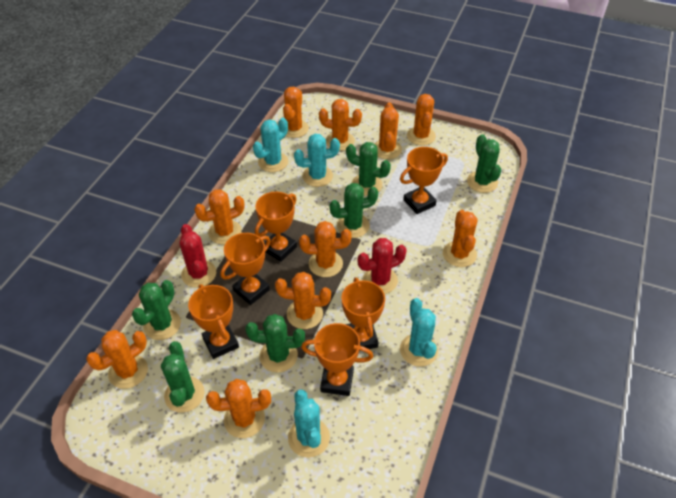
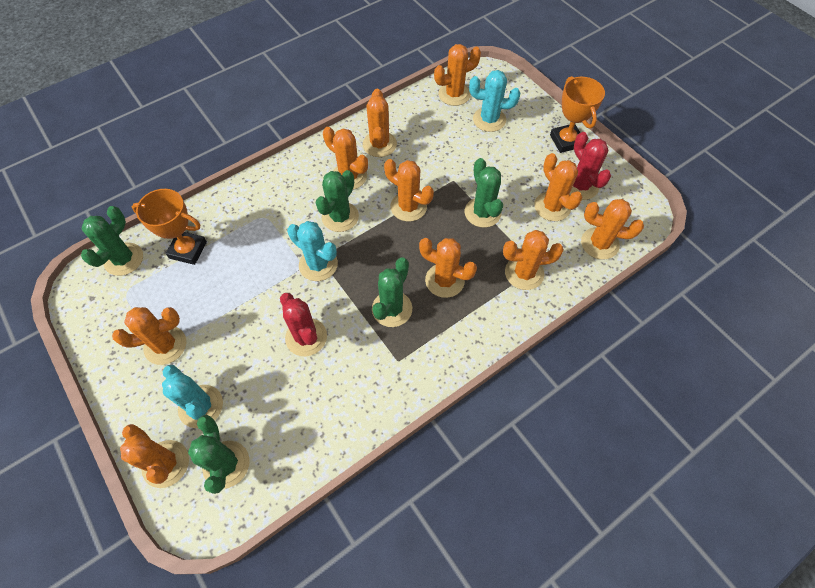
green cactus: 6 -> 5
orange trophy: 6 -> 2
turquoise cactus: 4 -> 3

